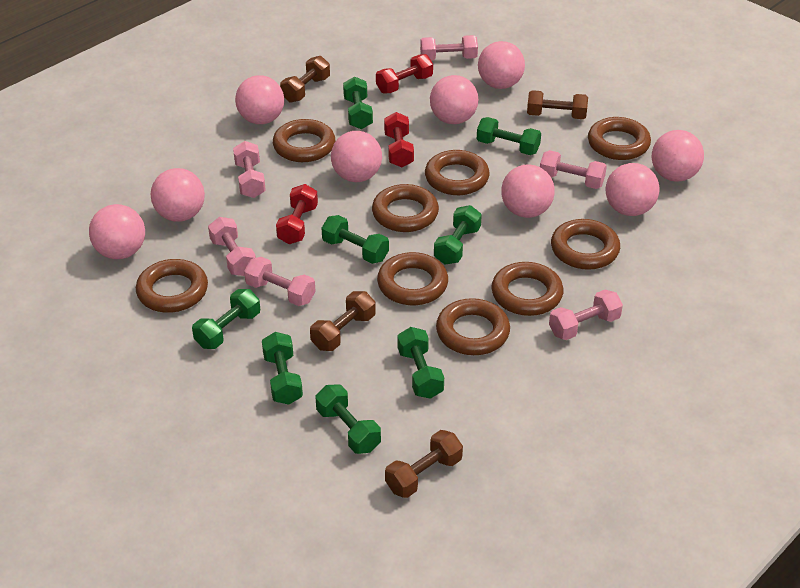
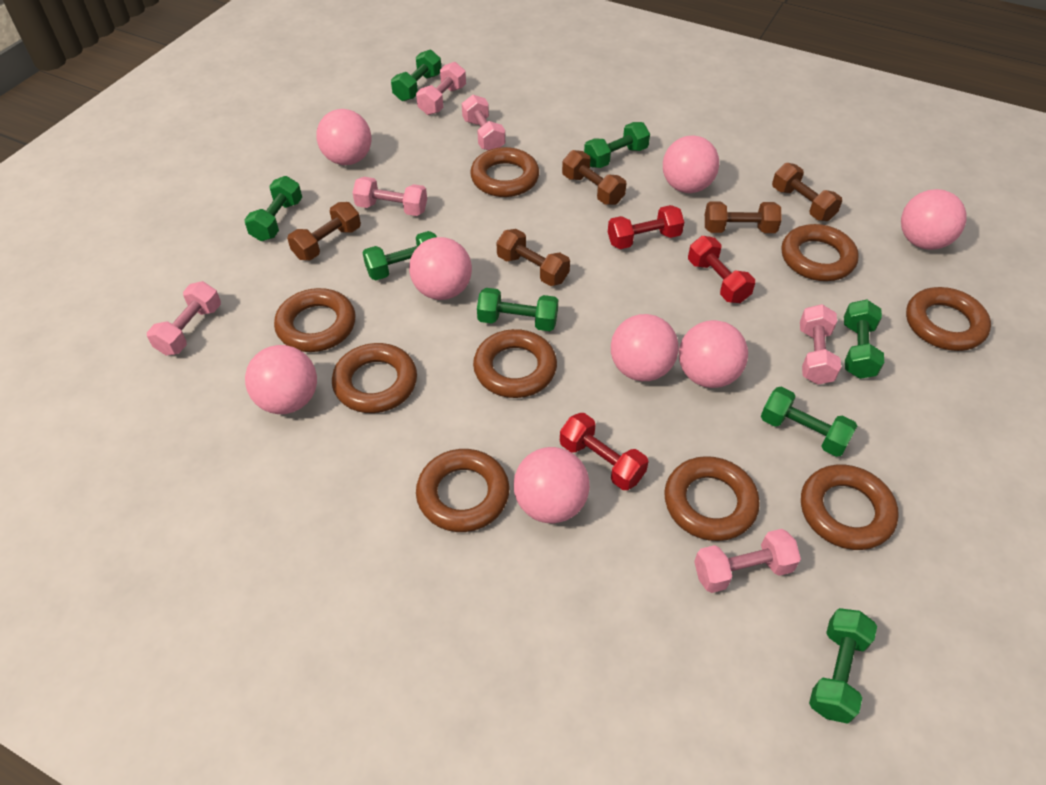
brown dumbbell: 4 -> 5
pink ball: 9 -> 8

